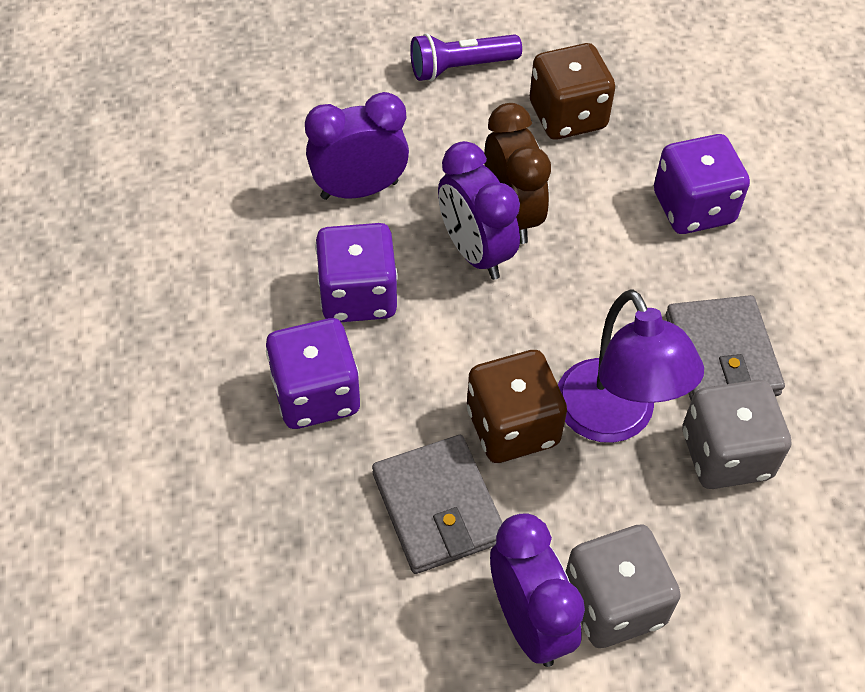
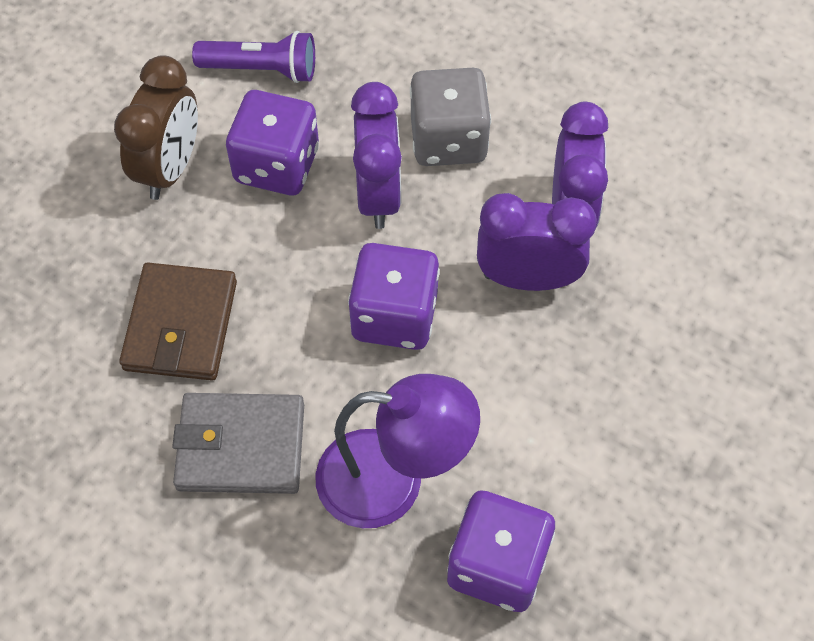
brown dice: 2 -> 0
brown wallet: 0 -> 1
grey dice: 2 -> 1
grey wallet: 2 -> 1

